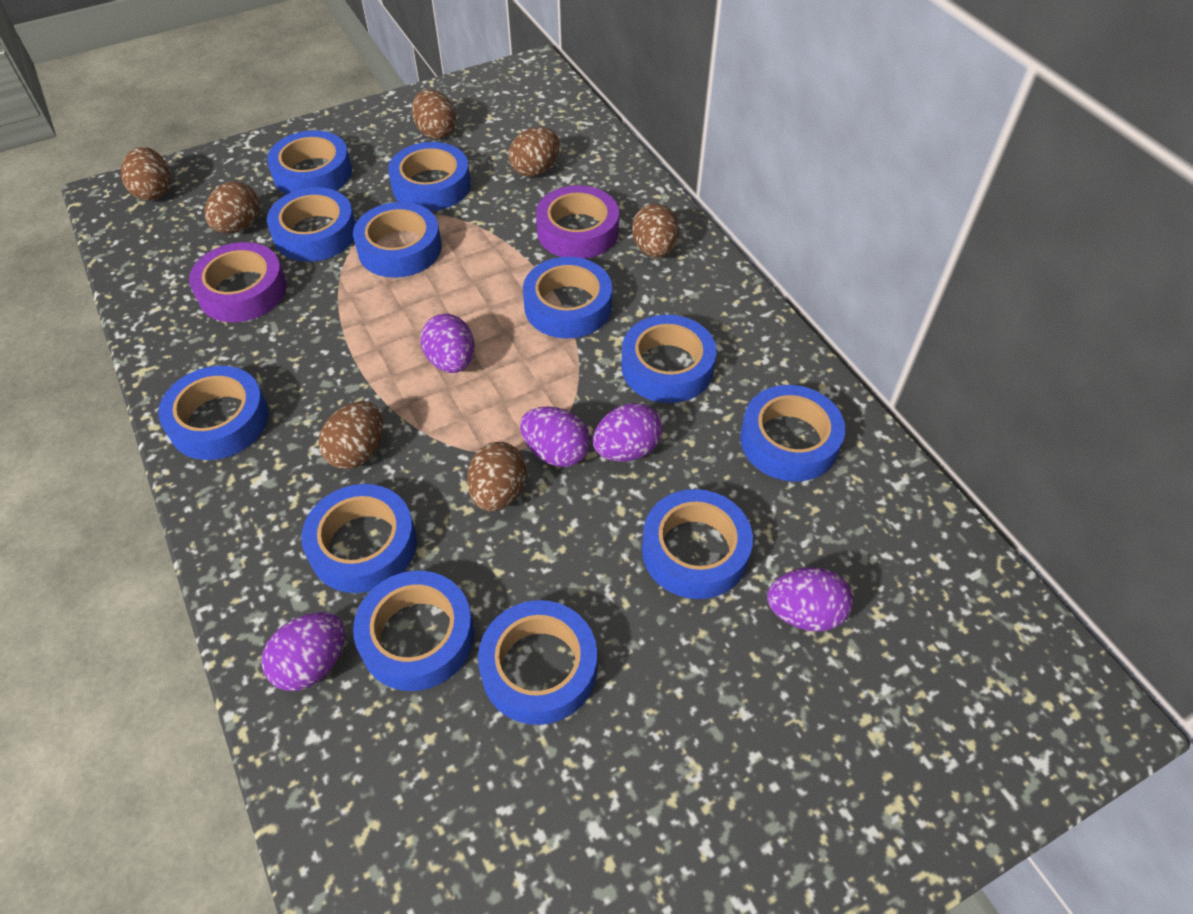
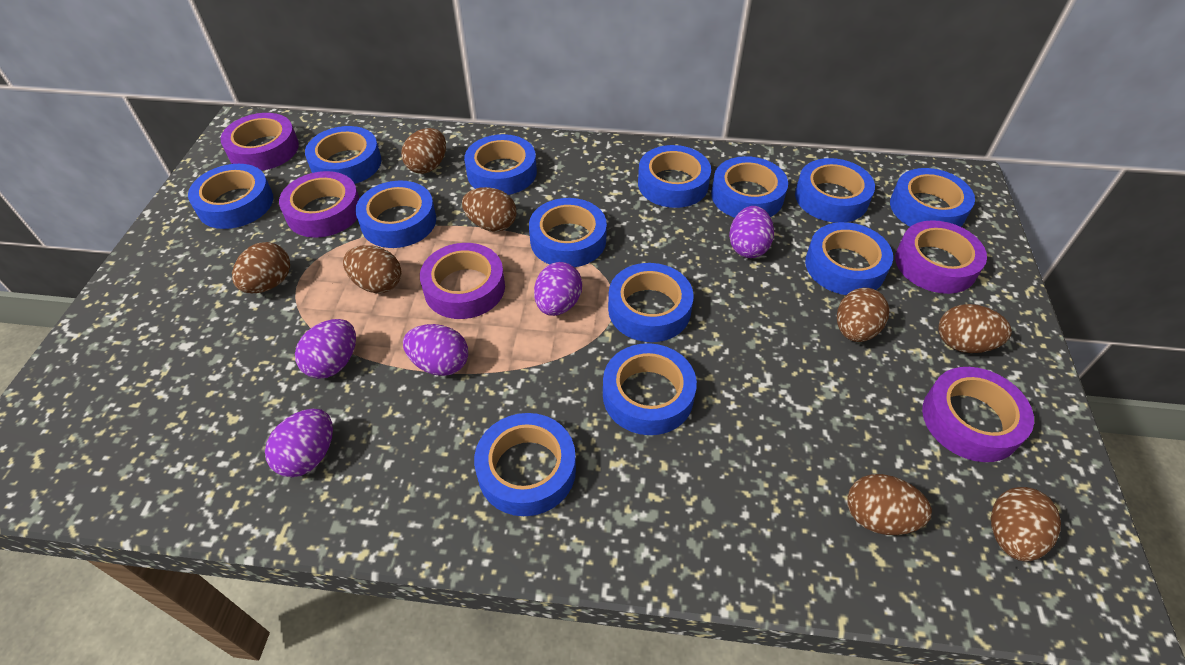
blue tape: 12 -> 13
brown egg: 7 -> 8
purple tape: 2 -> 5

